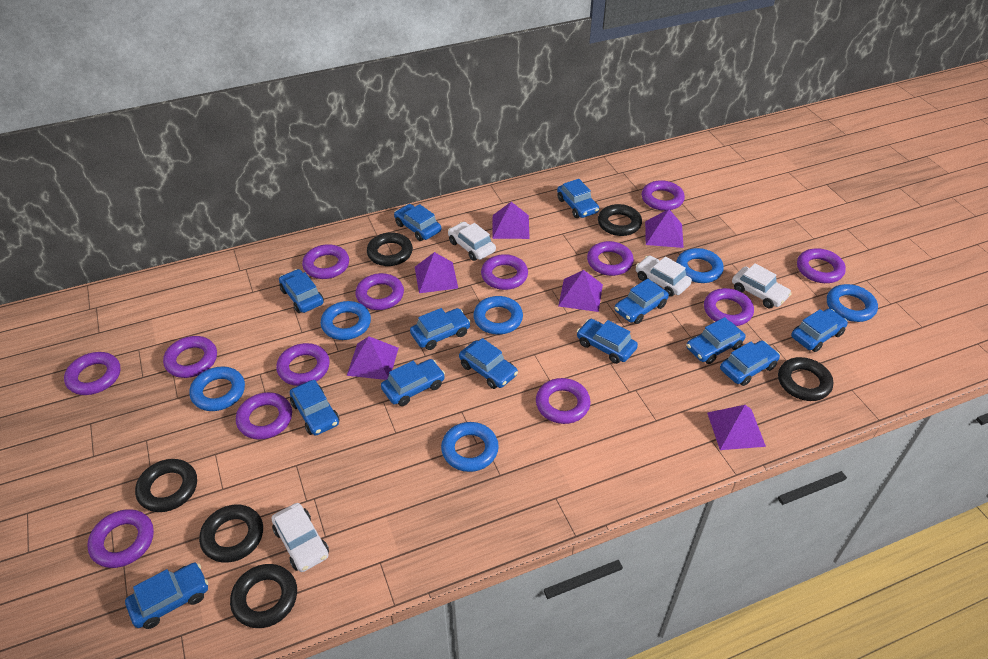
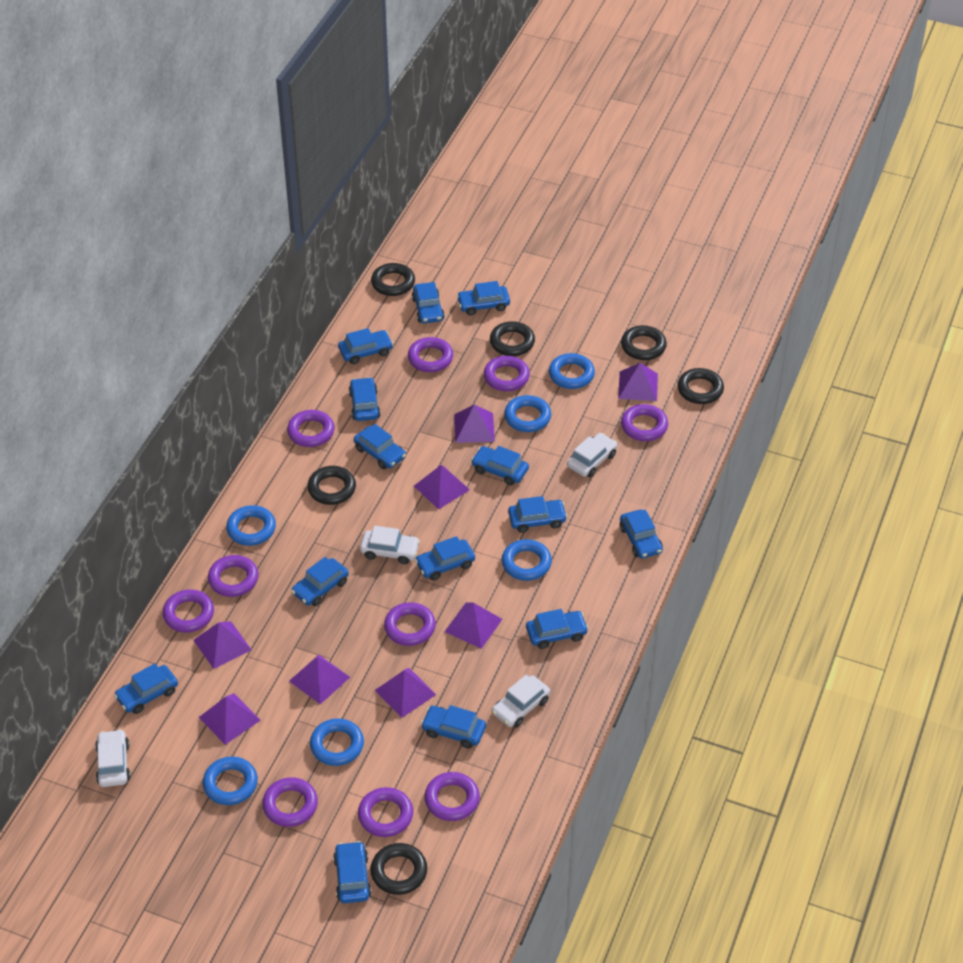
blue car: 13 -> 14
purple pyramid: 6 -> 8
purple ring: 13 -> 10

